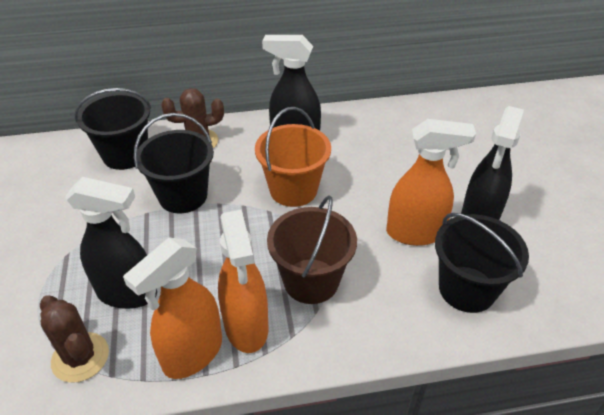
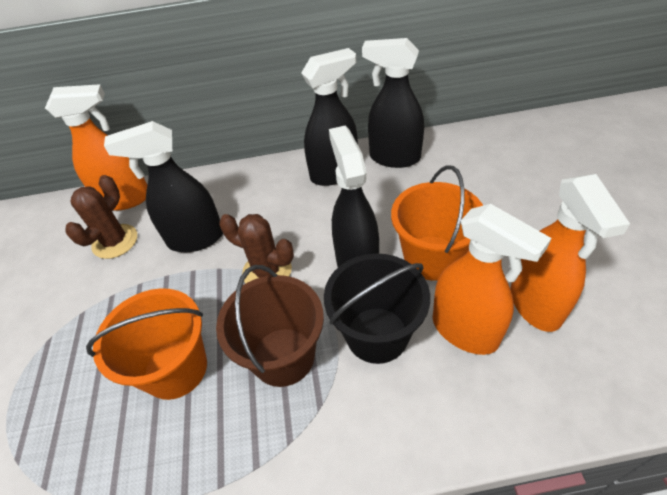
black bucket: 3 -> 1
black spray bottle: 3 -> 4
orange bucket: 1 -> 2

